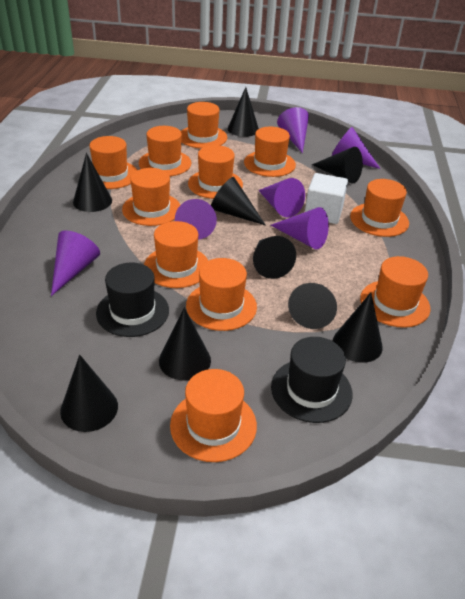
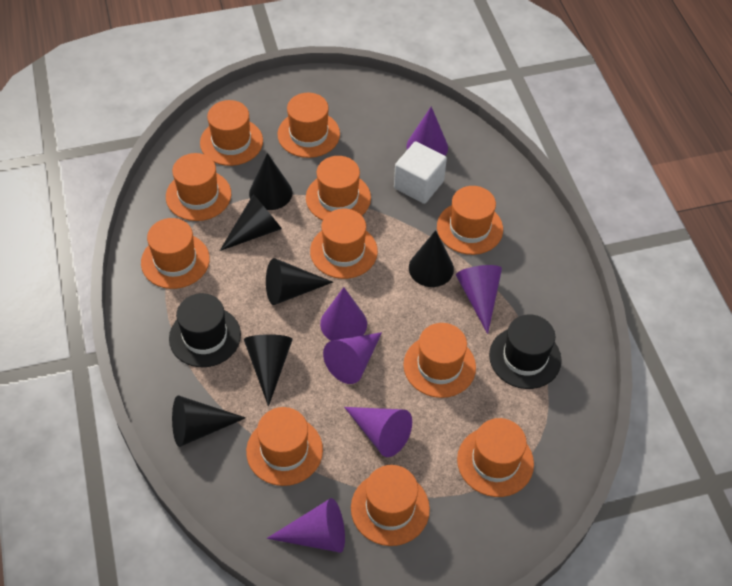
black cone: 9 -> 6

